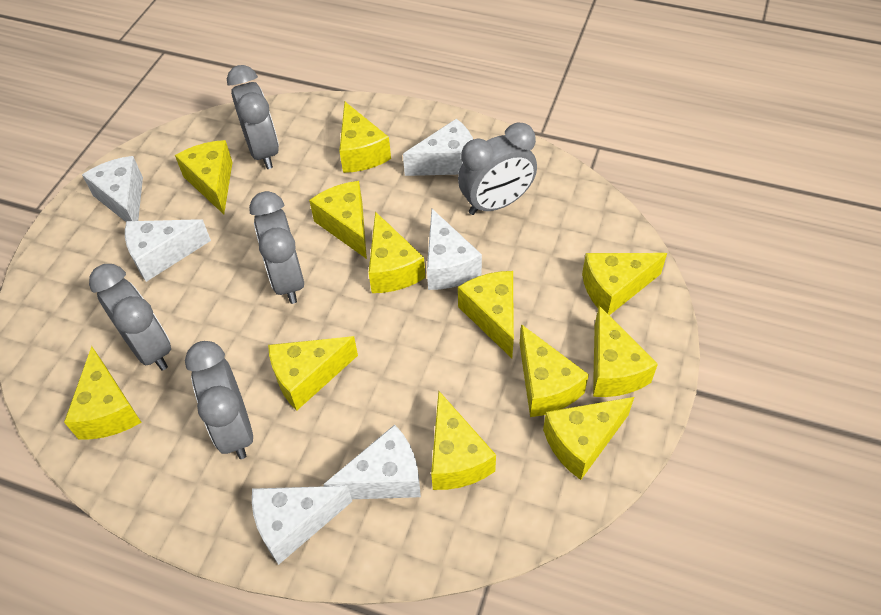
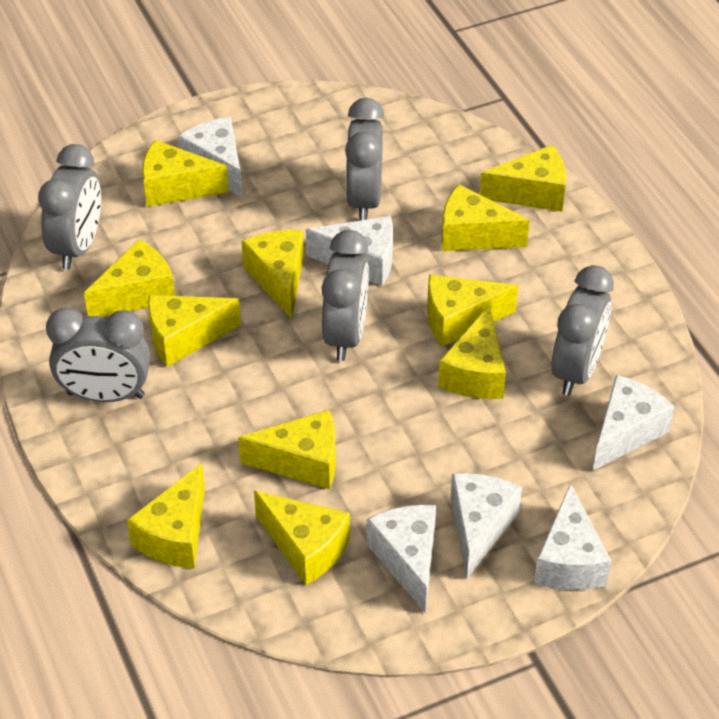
yellow cheese: 12 -> 11

